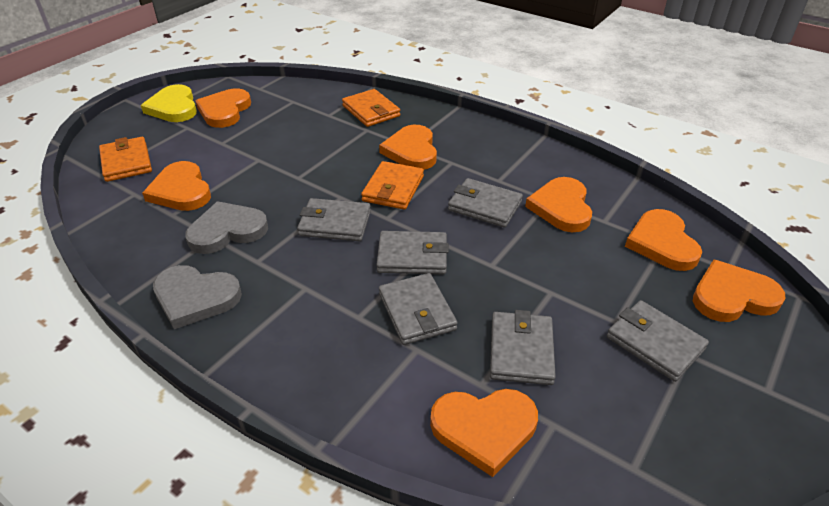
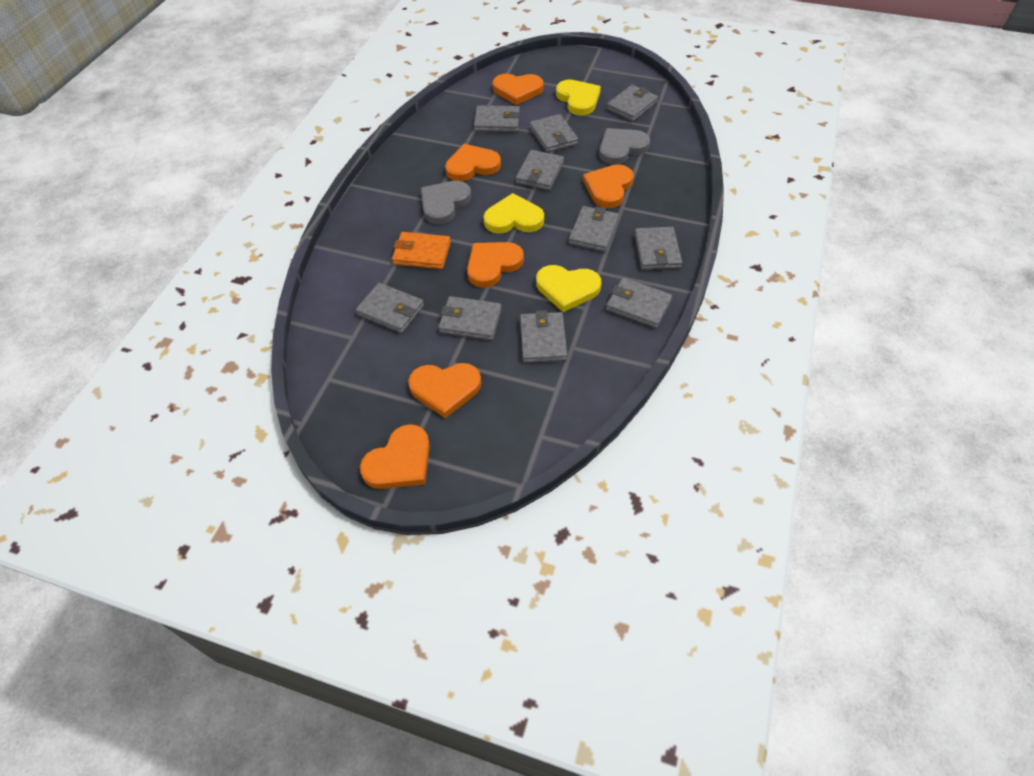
grey wallet: 6 -> 10
orange heart: 7 -> 6
orange wallet: 3 -> 1
yellow heart: 1 -> 3

